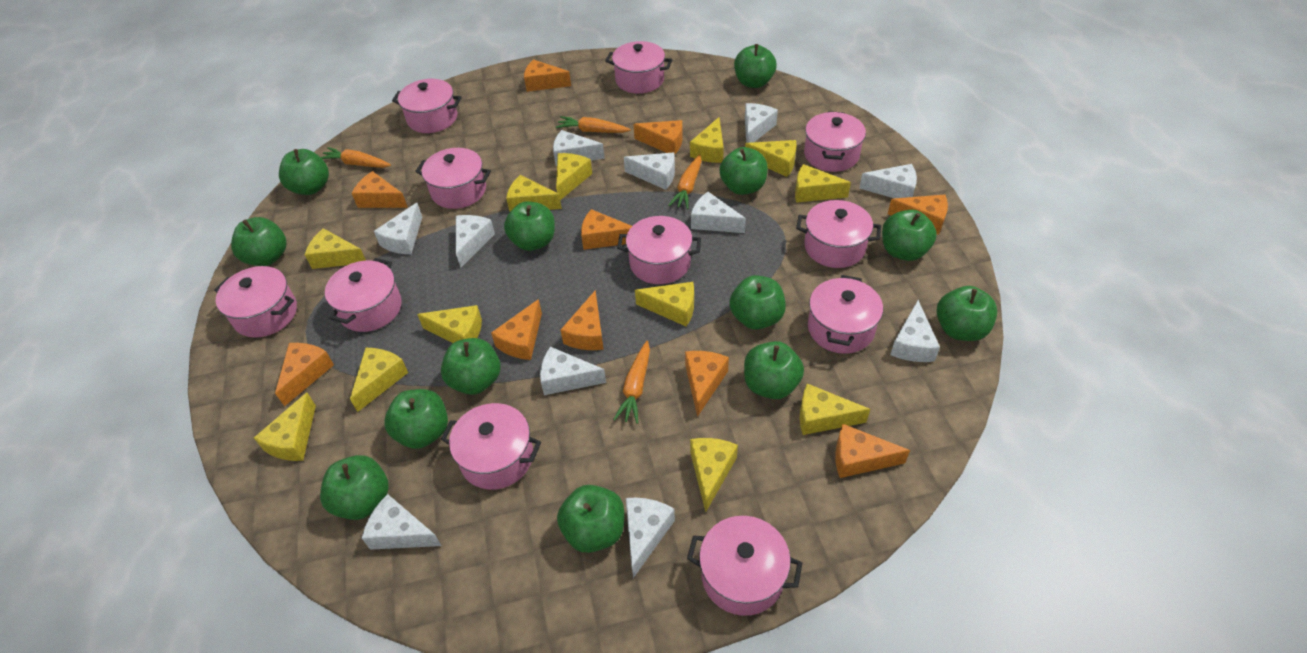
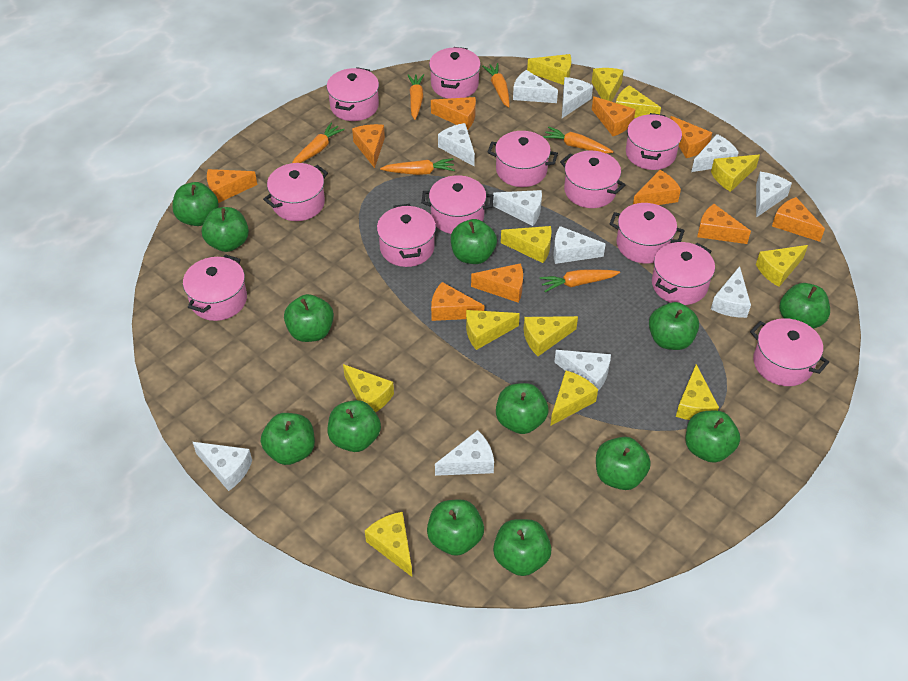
orange carrot: 4 -> 6
pink pot: 11 -> 12

